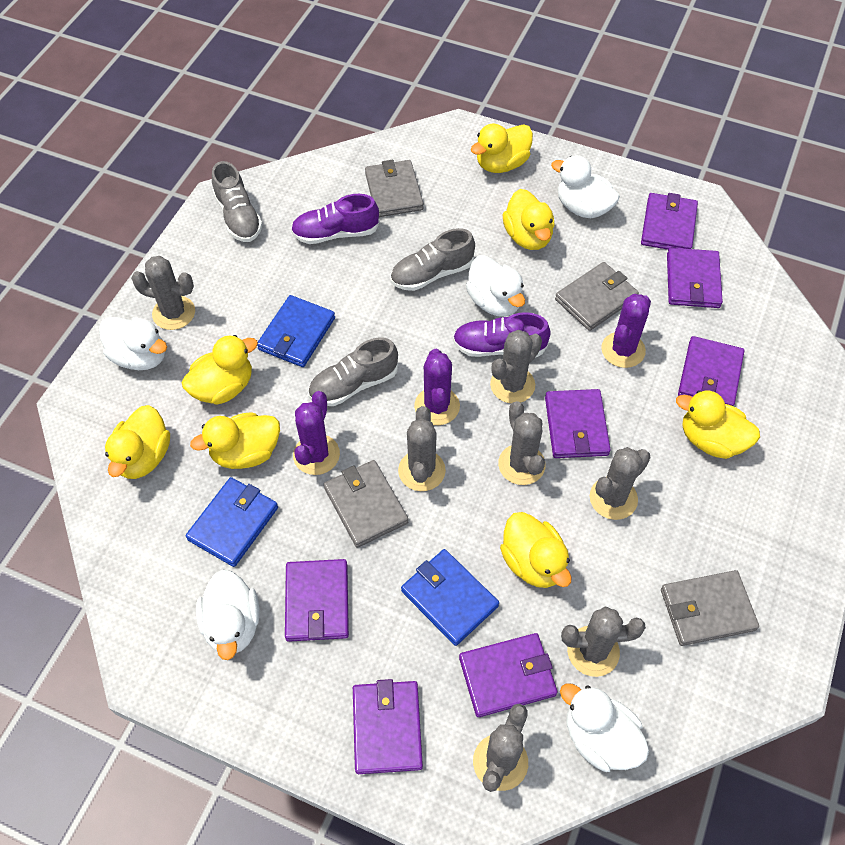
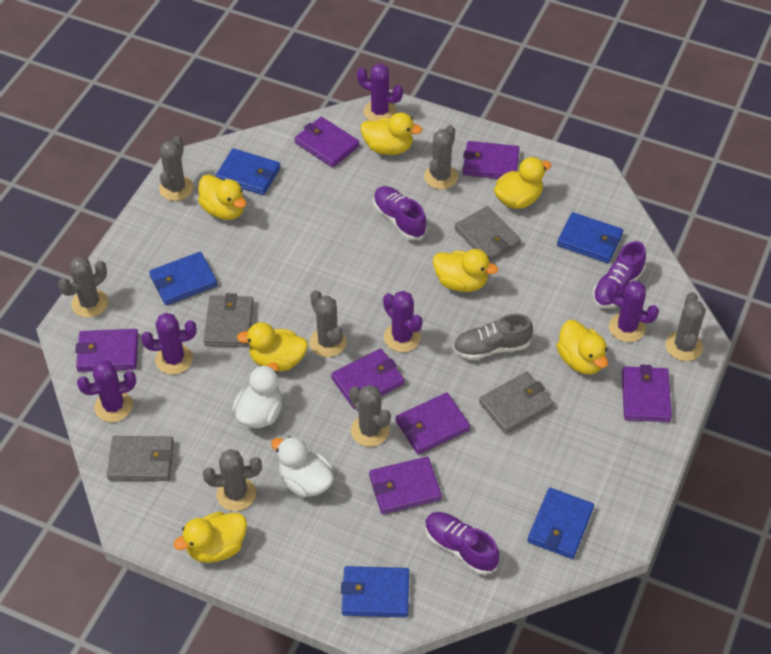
blue wallet: 3 -> 5
grey shoe: 3 -> 1
purple cactus: 3 -> 5
purple shoe: 2 -> 3
white duck: 5 -> 2

